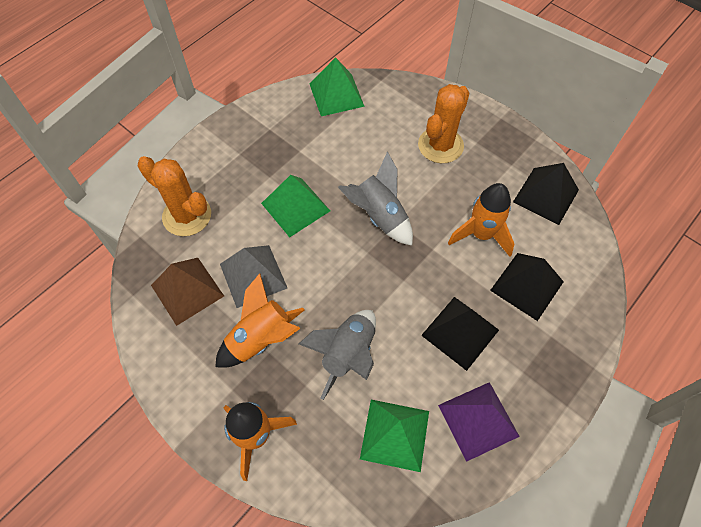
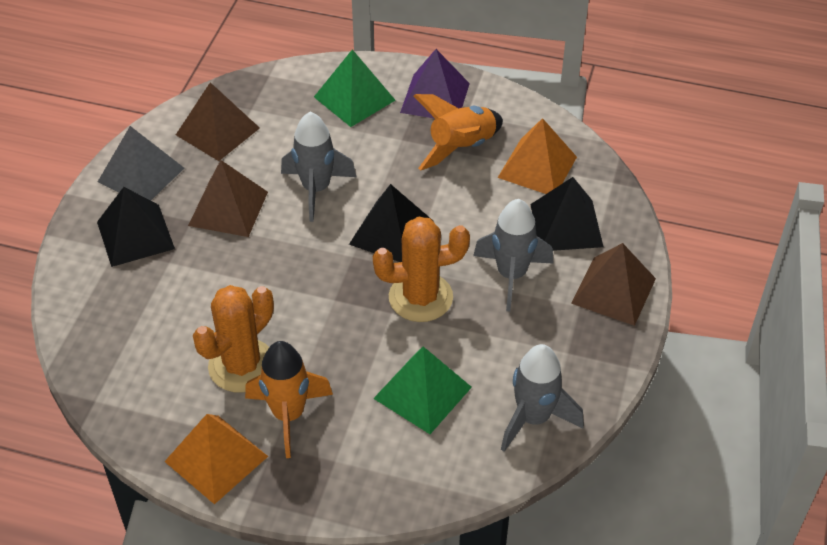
brown pyramid: 1 -> 3
green pyramid: 3 -> 2
grey rocket: 2 -> 3
orange pyramid: 0 -> 2
orange rocket: 3 -> 2

